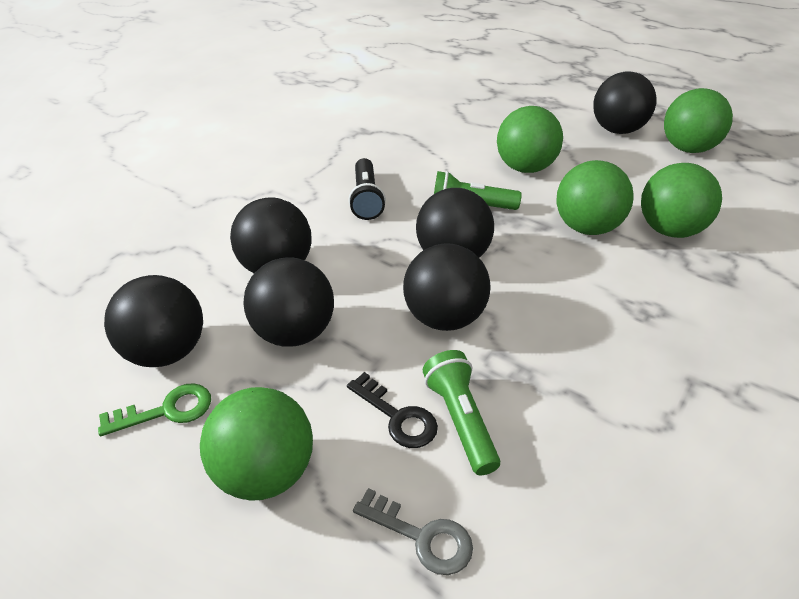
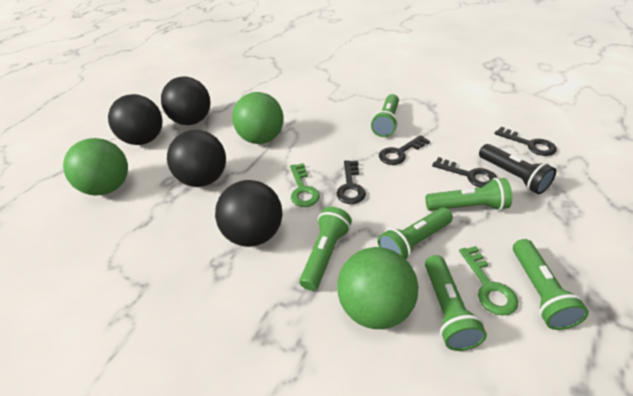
black ball: 6 -> 4
black key: 1 -> 4
green ball: 5 -> 3
green flashlight: 2 -> 6
green key: 1 -> 2
grey key: 1 -> 0

